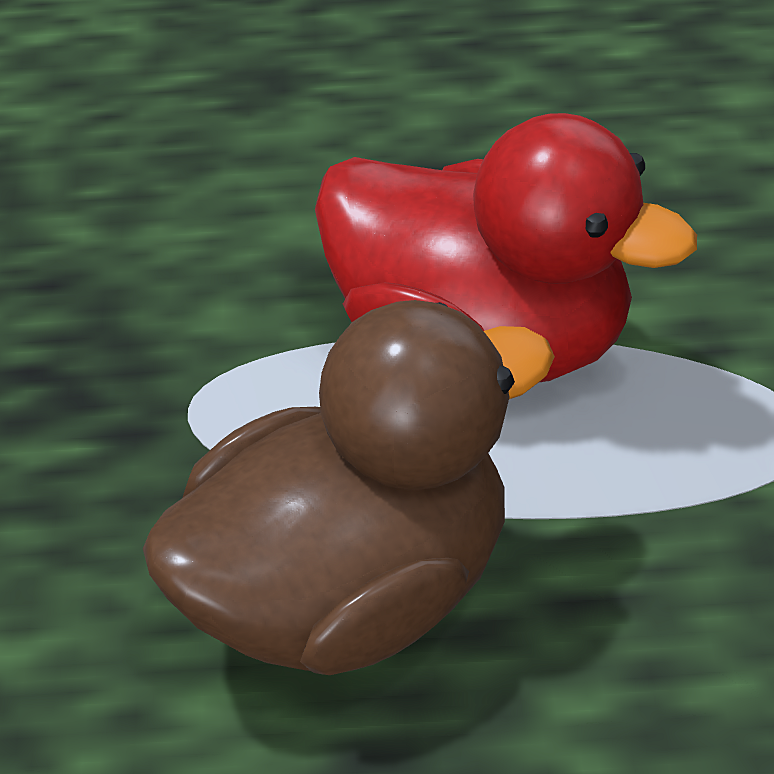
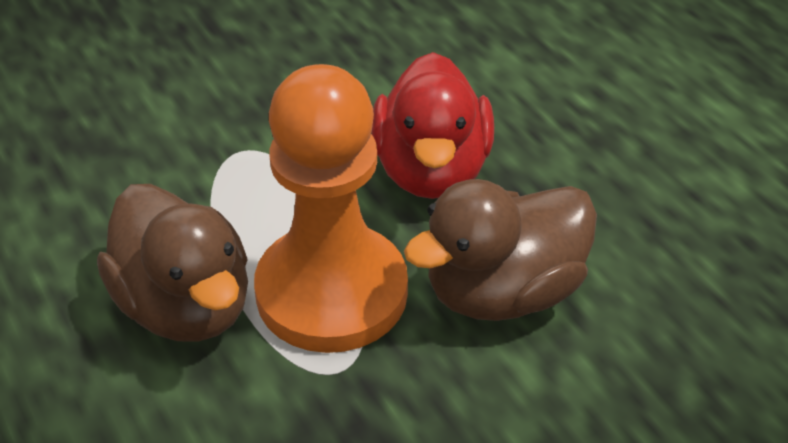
brown duck: 1 -> 2
orange pawn: 0 -> 1

